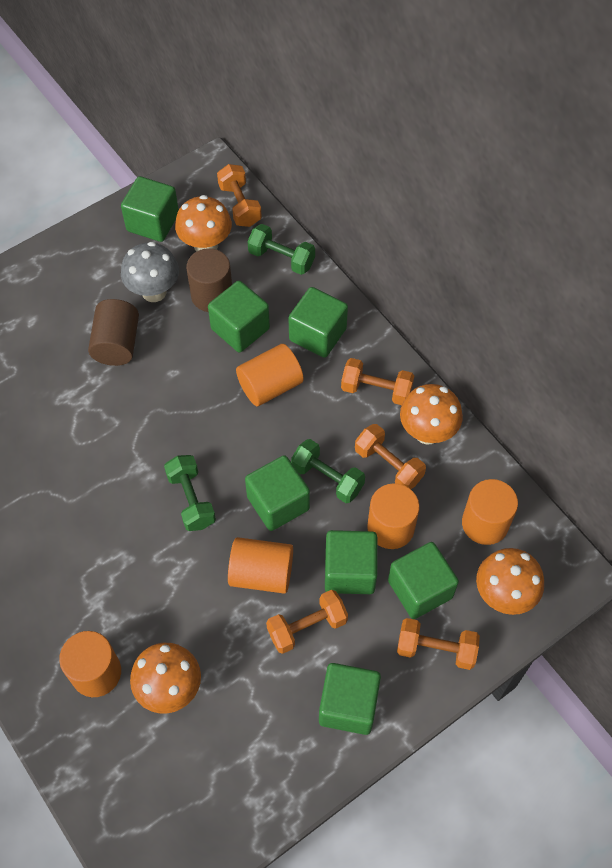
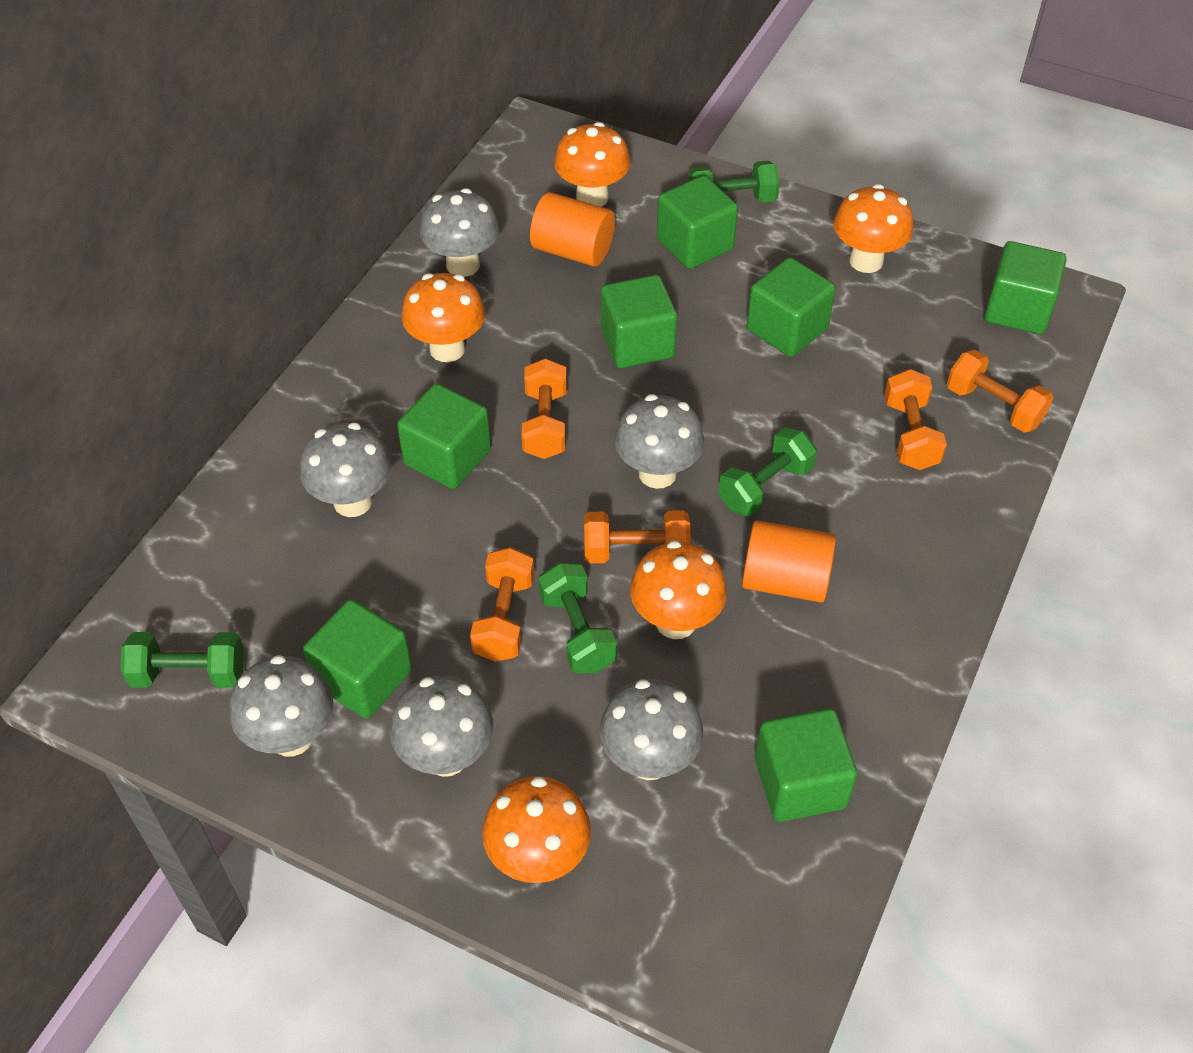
brown cylinder: 2 -> 0
green dumbbell: 3 -> 4
grey mushroom: 1 -> 6
orange cylinder: 5 -> 2
orange mushroom: 4 -> 5

